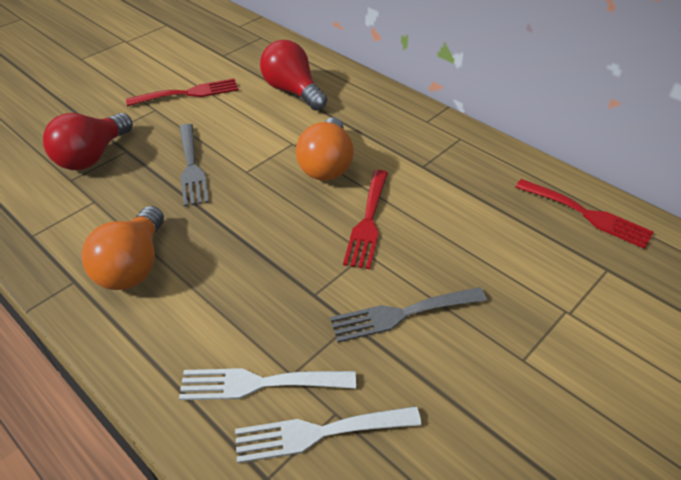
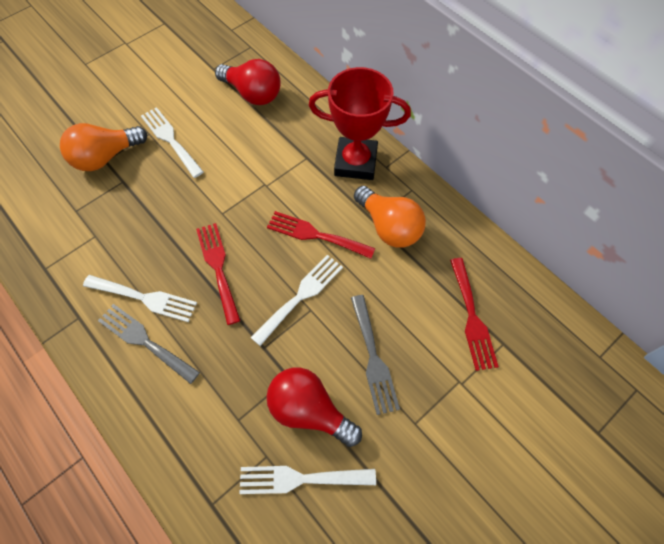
red trophy: 0 -> 1
white fork: 2 -> 4

